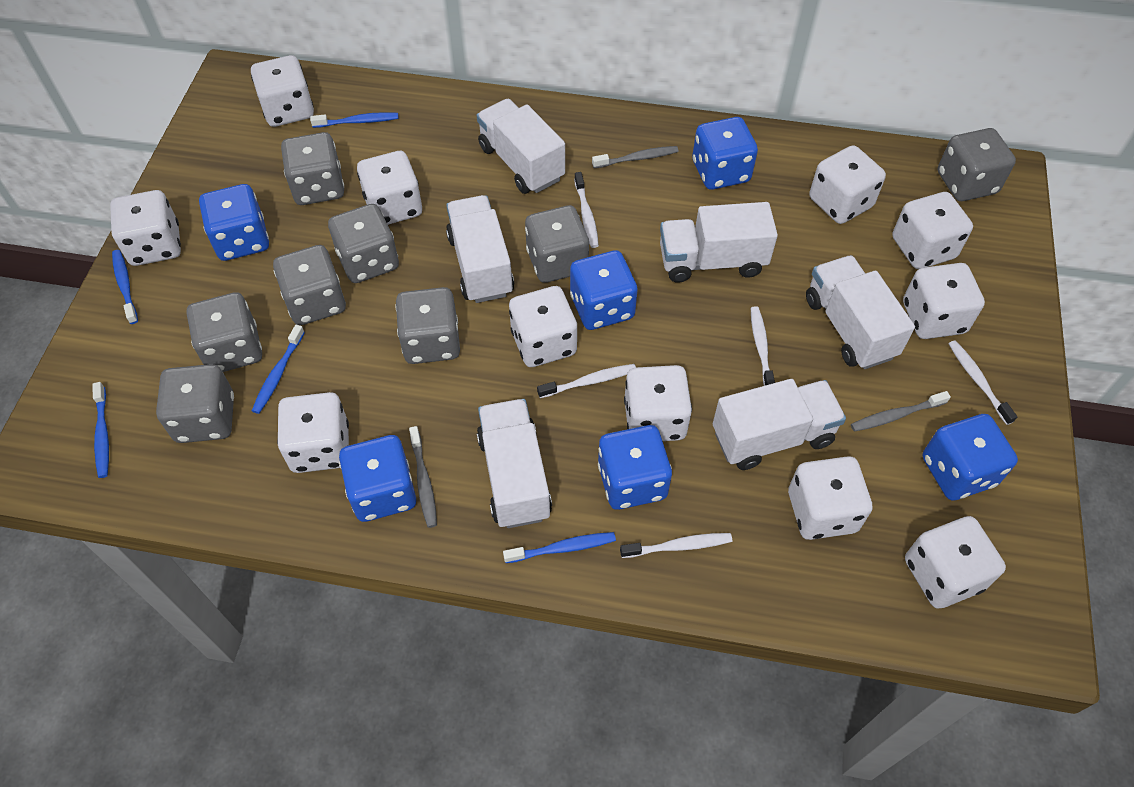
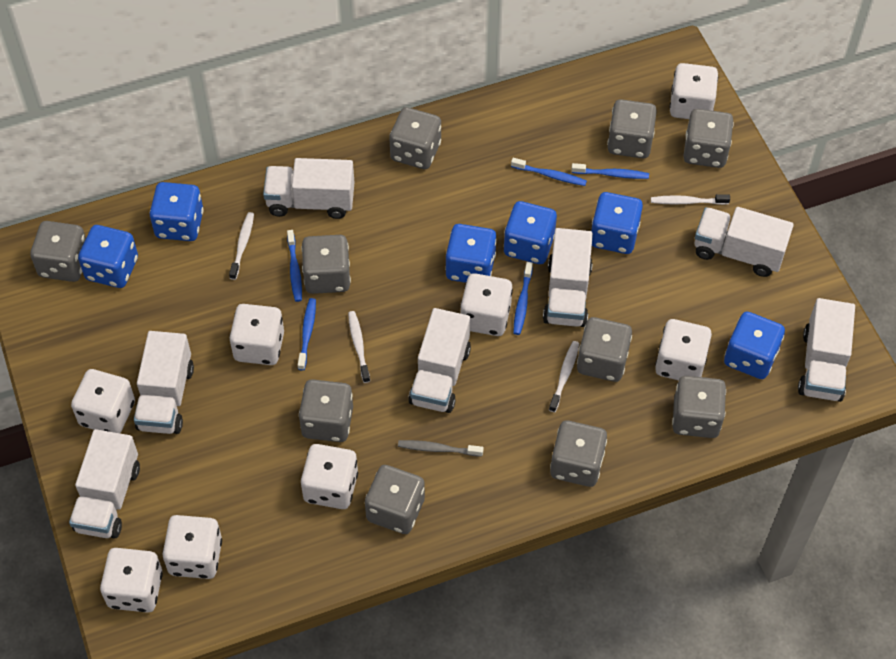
grey dice: 8 -> 10
grey toothbrush: 3 -> 1
white dice: 11 -> 8
white toothbrush: 5 -> 4
white truck: 6 -> 7

